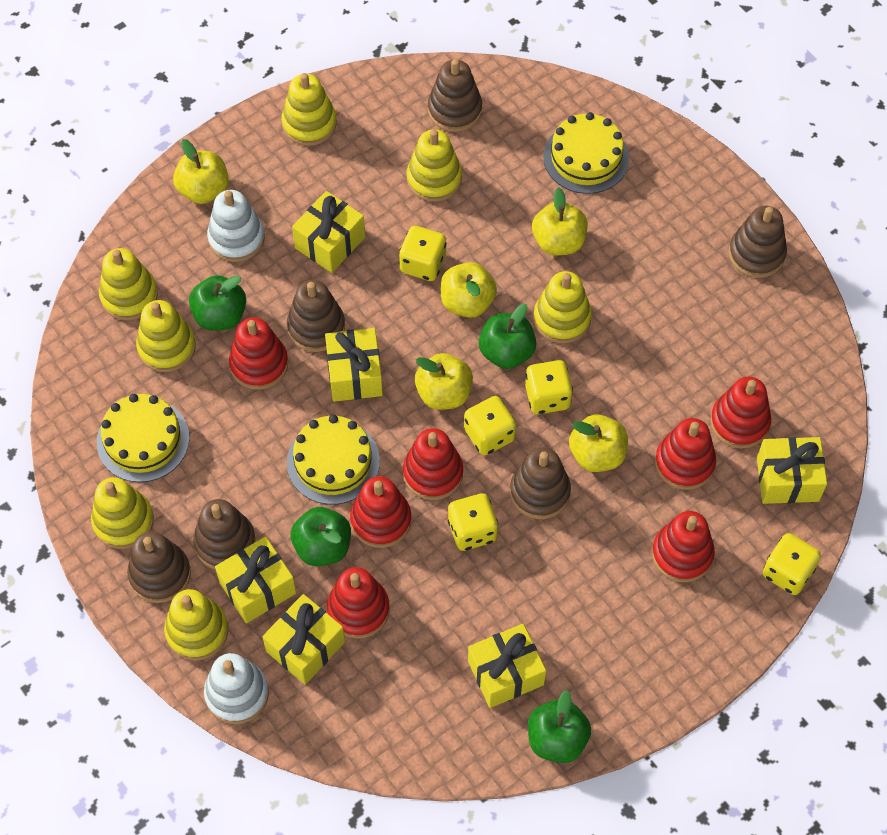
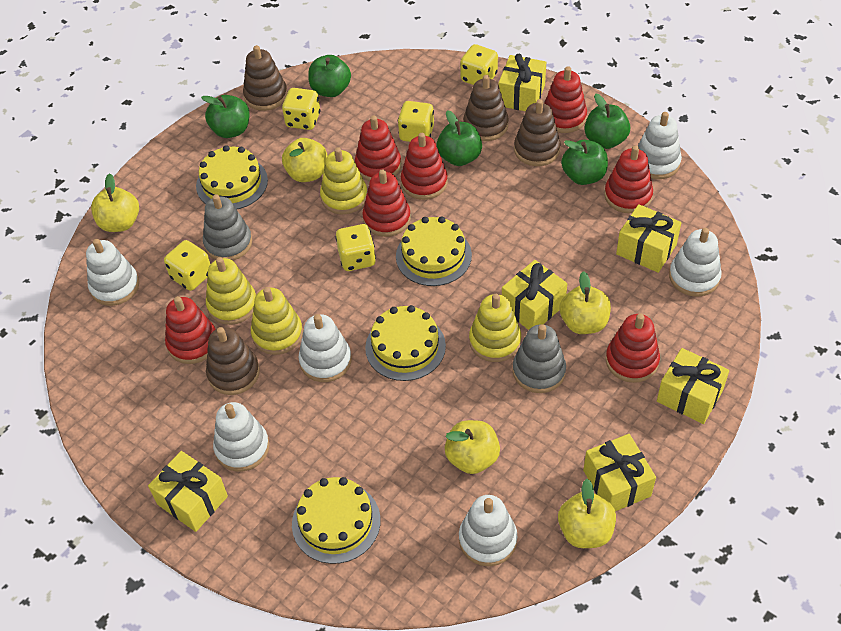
brown stacking toy: 6 -> 4
green apple: 4 -> 5
grey stacking toy: 0 -> 2
white stacking toy: 2 -> 6
yellow cake: 3 -> 4
yellow stacking toy: 7 -> 4

